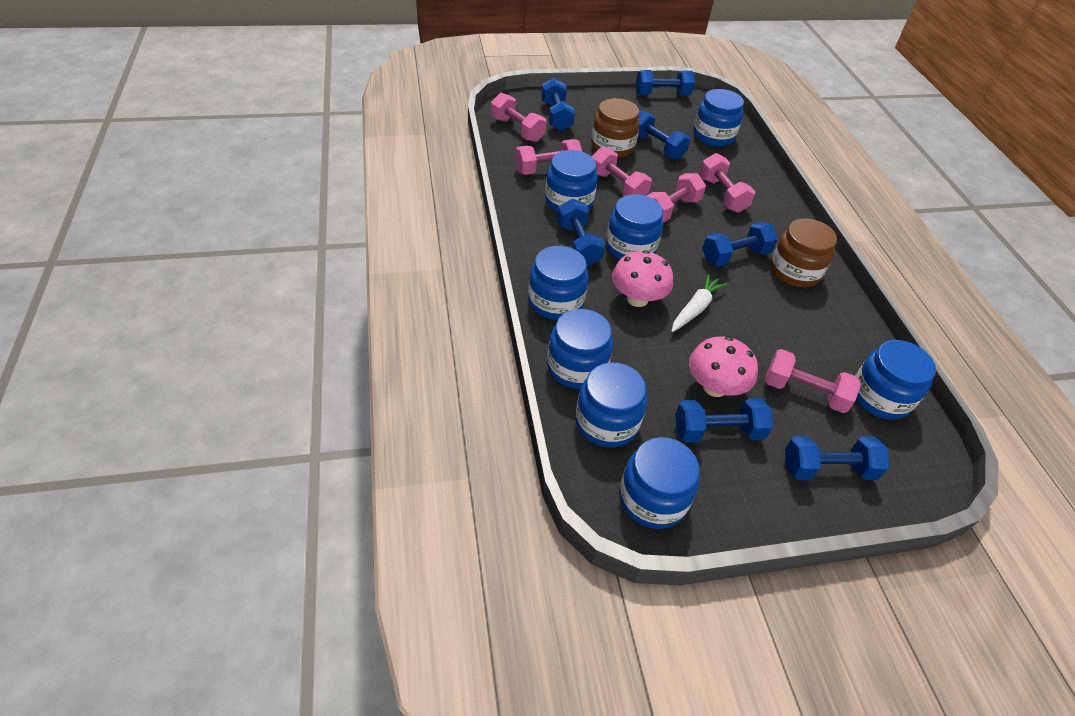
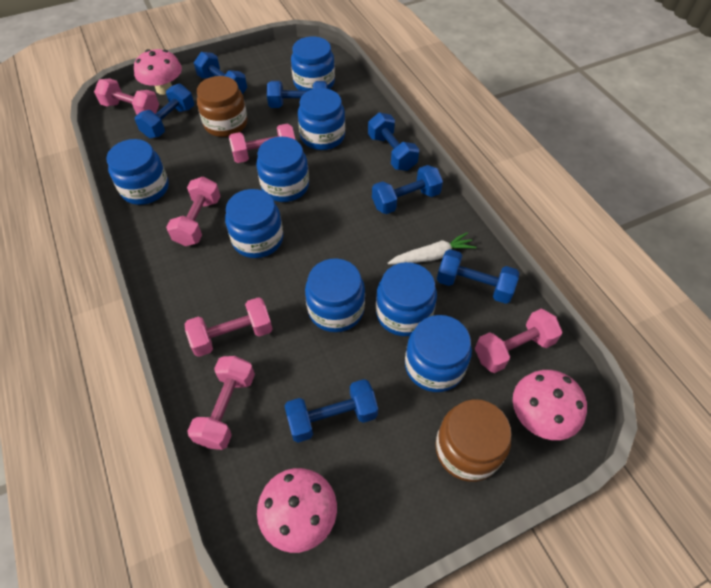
pink mushroom: 2 -> 3

